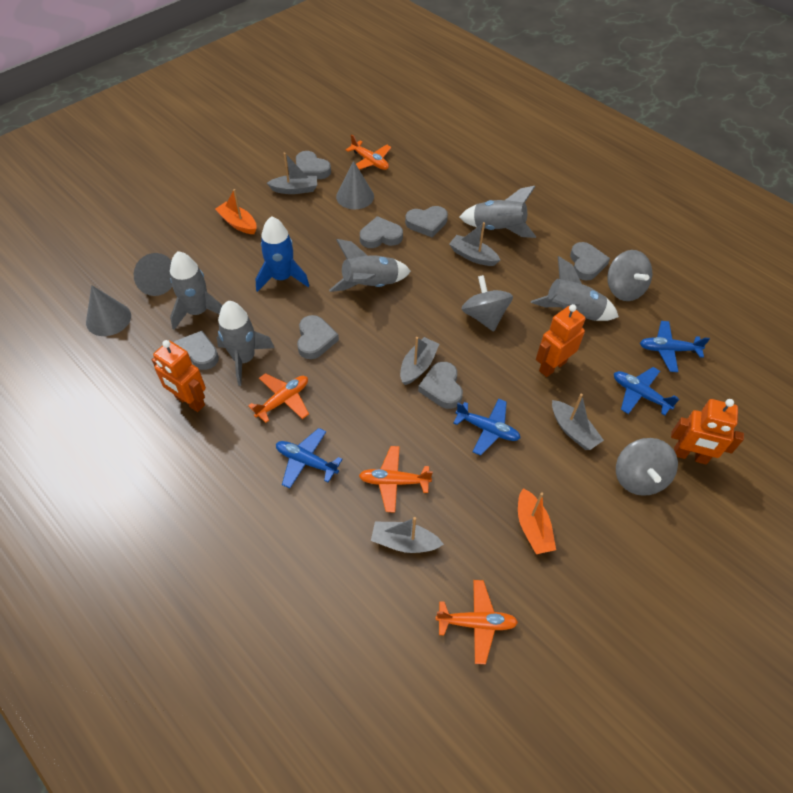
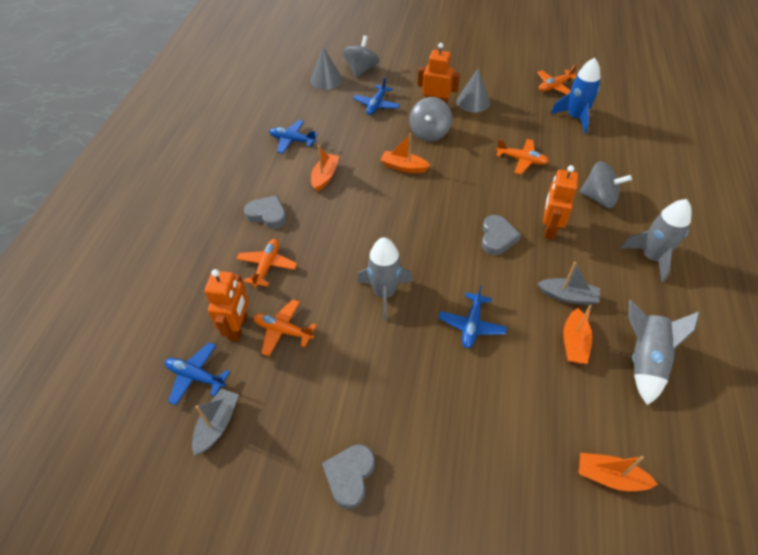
grey boat: 5 -> 2
grey cone: 3 -> 2
grey heart: 7 -> 3
grey rocket: 5 -> 3
orange boat: 2 -> 4

